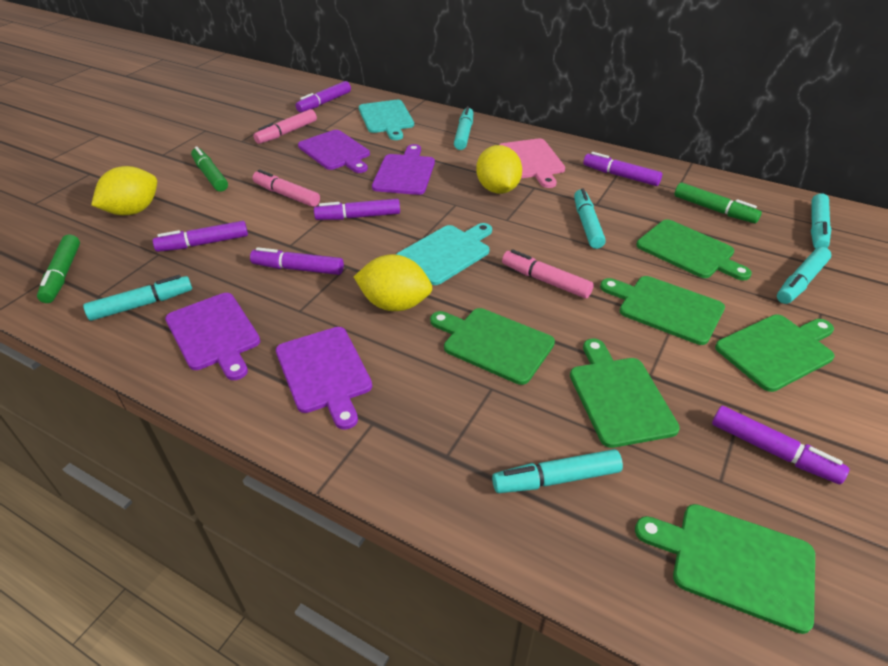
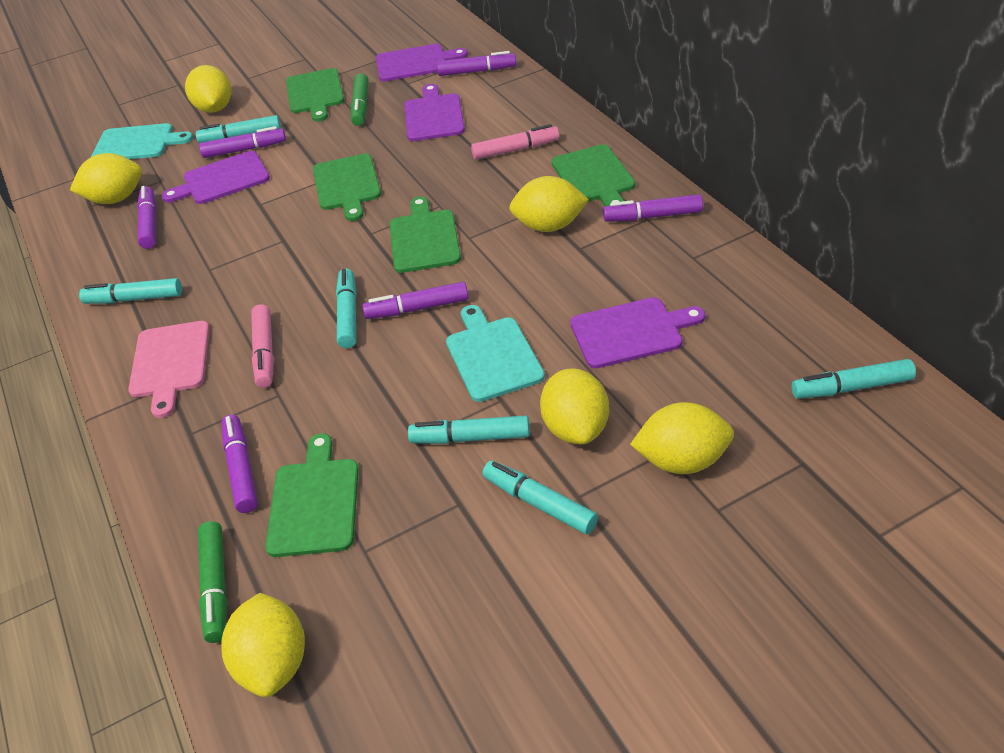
green cutting board: 6 -> 5
green marker: 3 -> 2
pink marker: 3 -> 2
yellow lemon: 3 -> 6

